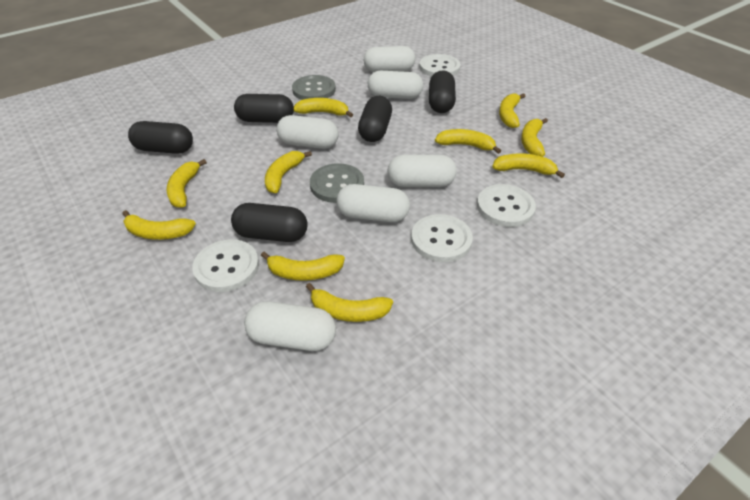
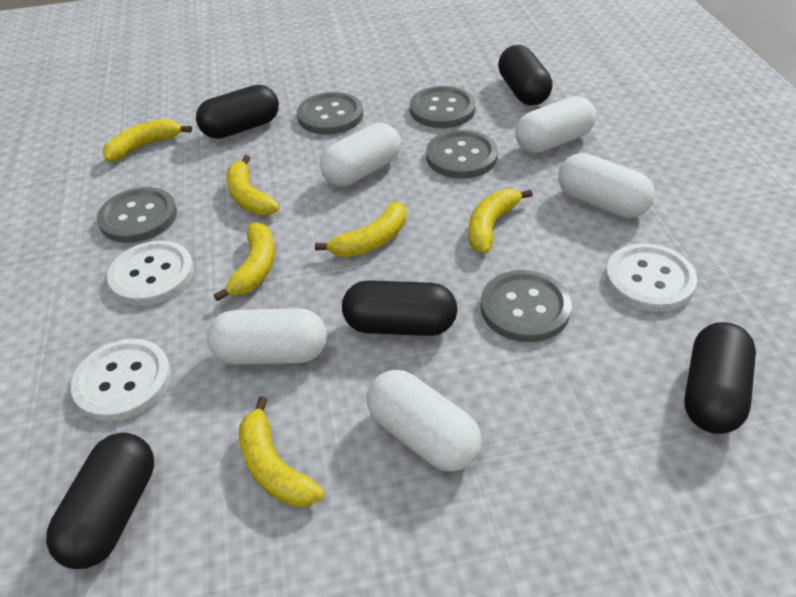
grey button: 2 -> 5
white button: 4 -> 3
white capsule: 6 -> 5
yellow banana: 10 -> 6

